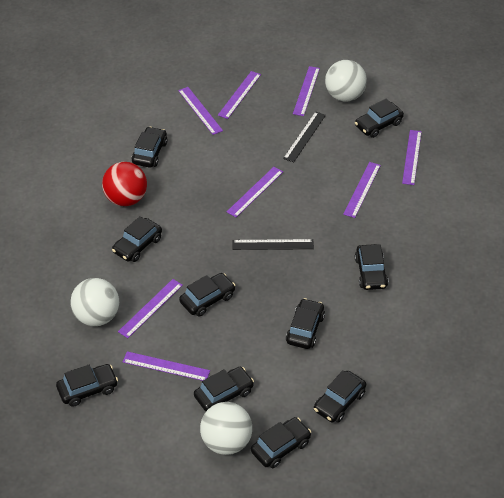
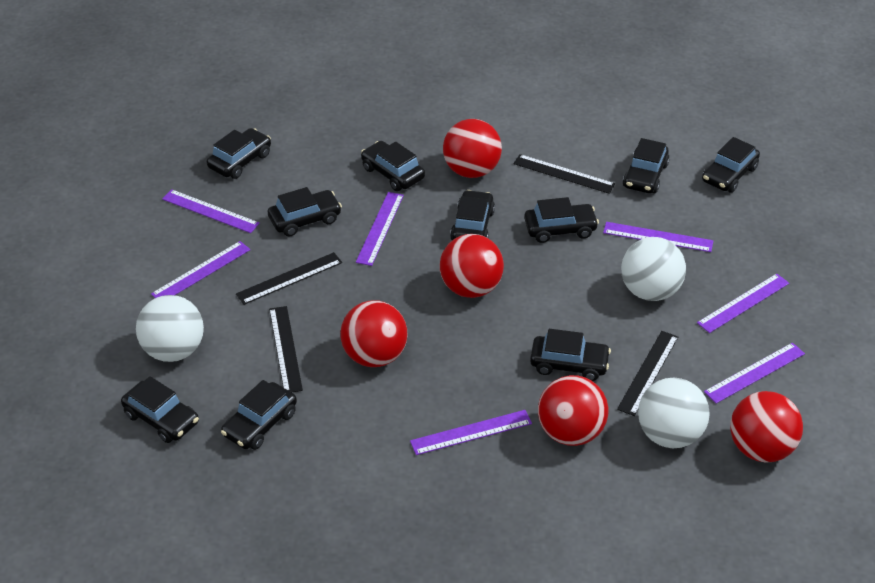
black ruler: 2 -> 4
purple ruler: 8 -> 7
red ball: 1 -> 5

